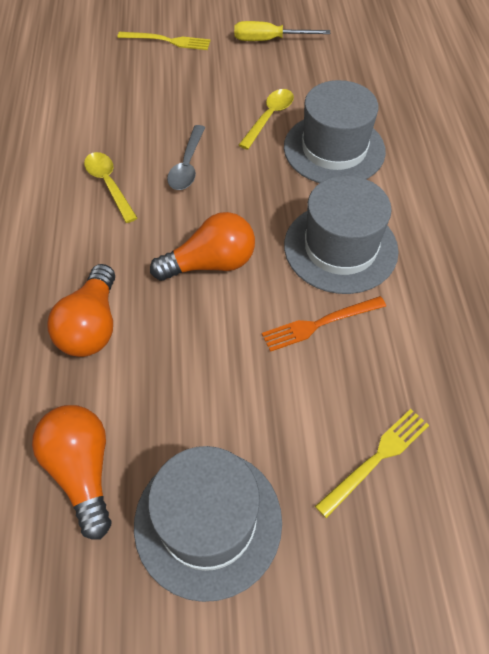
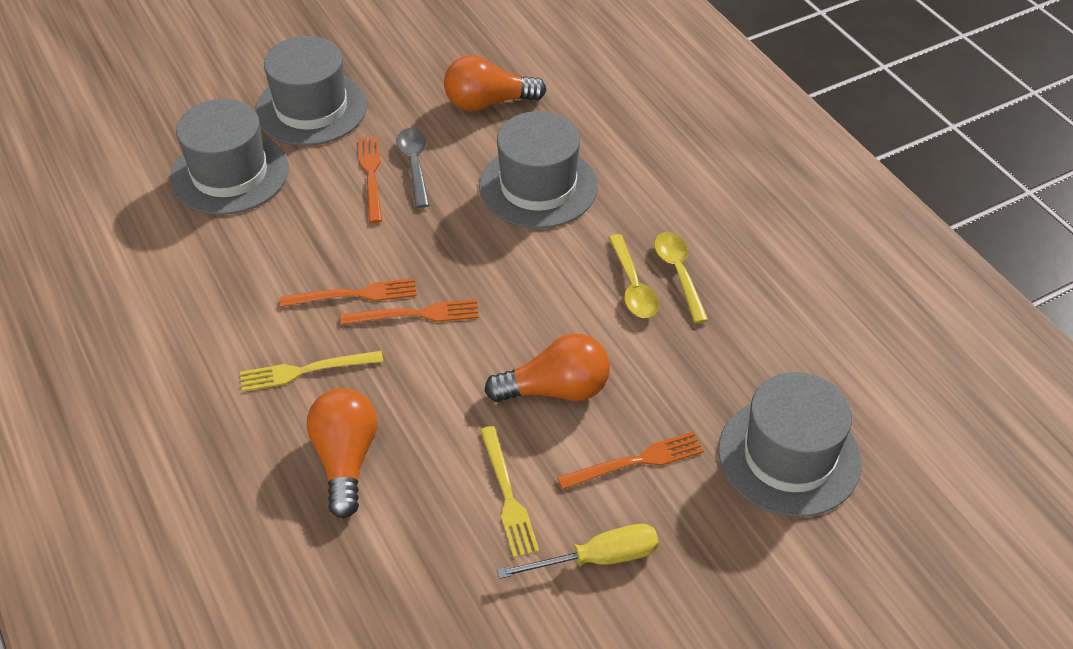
grey hat: 3 -> 4
orange fork: 1 -> 4

